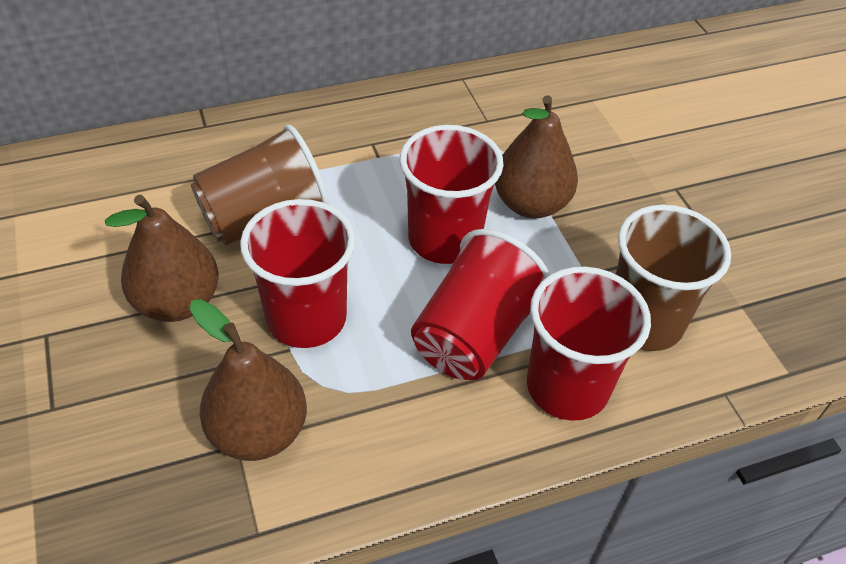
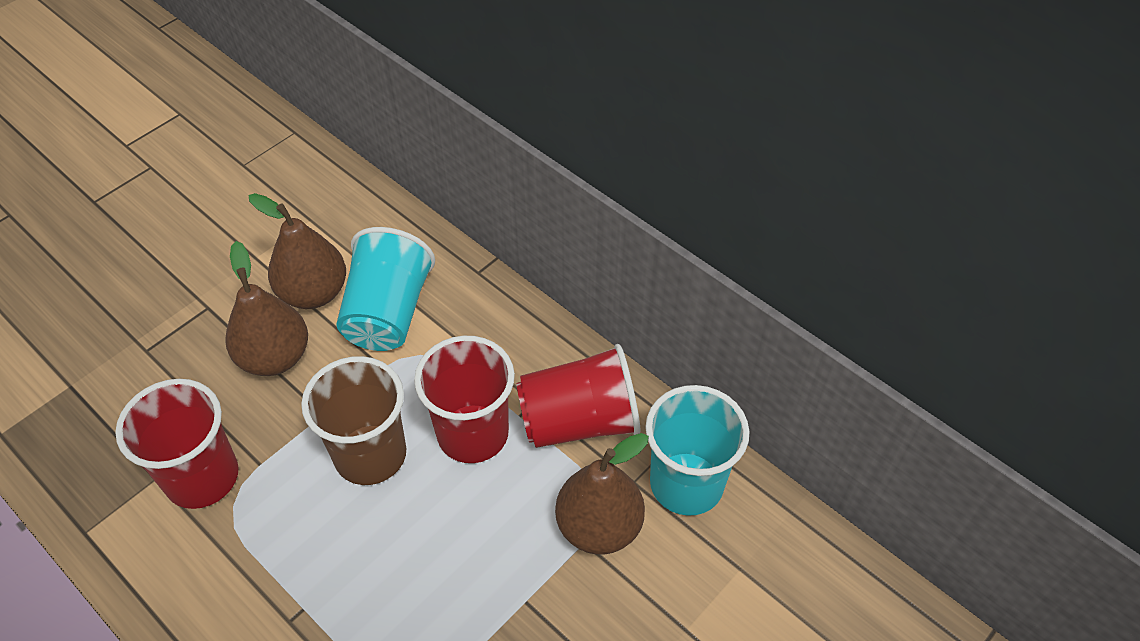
brown cup: 2 -> 1
red cup: 4 -> 3
turquoise cup: 0 -> 2

